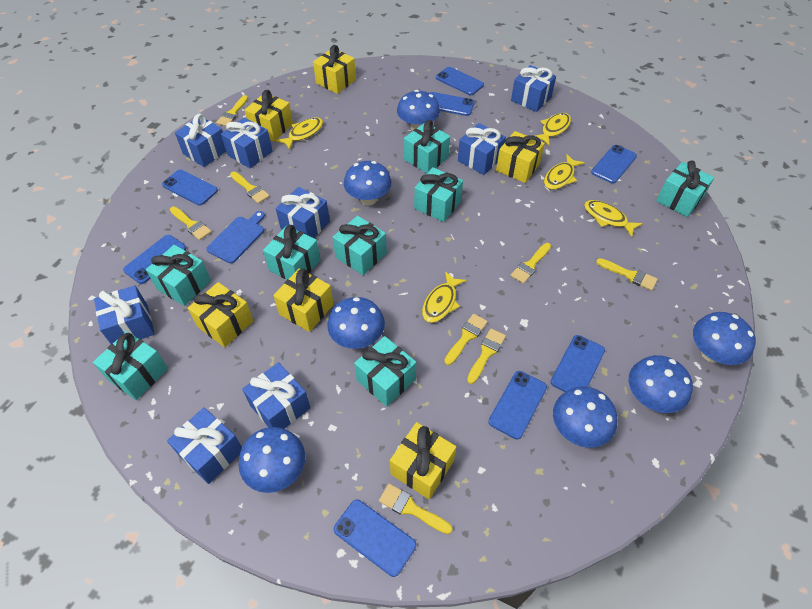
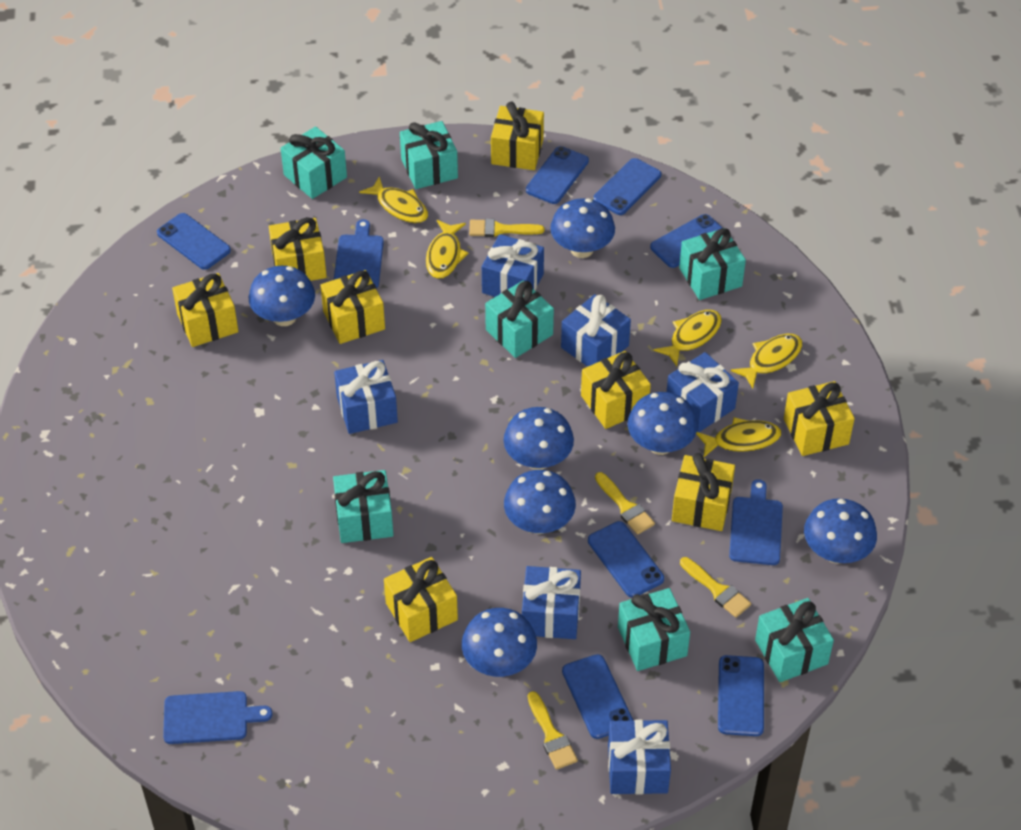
blue cutting board: 1 -> 3
blue gift: 8 -> 6
blue phone: 8 -> 7
turquoise gift: 8 -> 7
yellow brush: 8 -> 4
yellow gift: 6 -> 8

